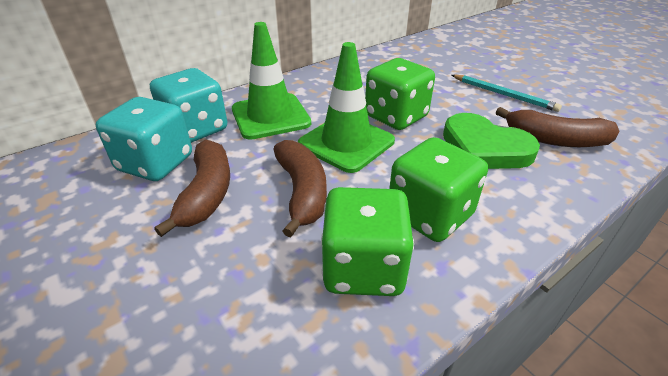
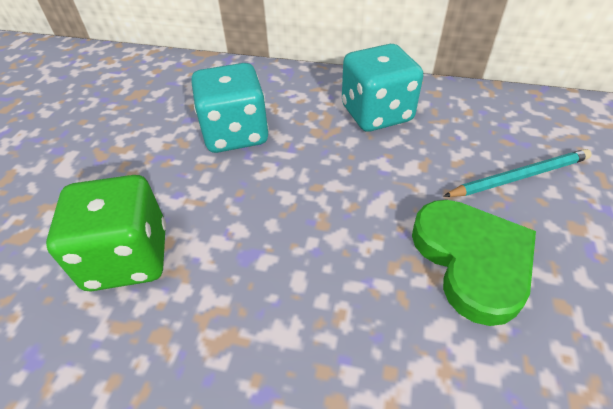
brown banana: 3 -> 0
green dice: 3 -> 1
green traffic cone: 2 -> 0

